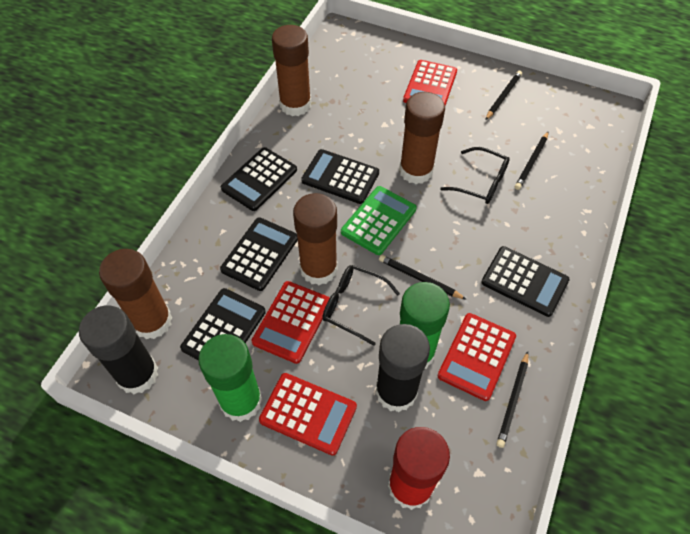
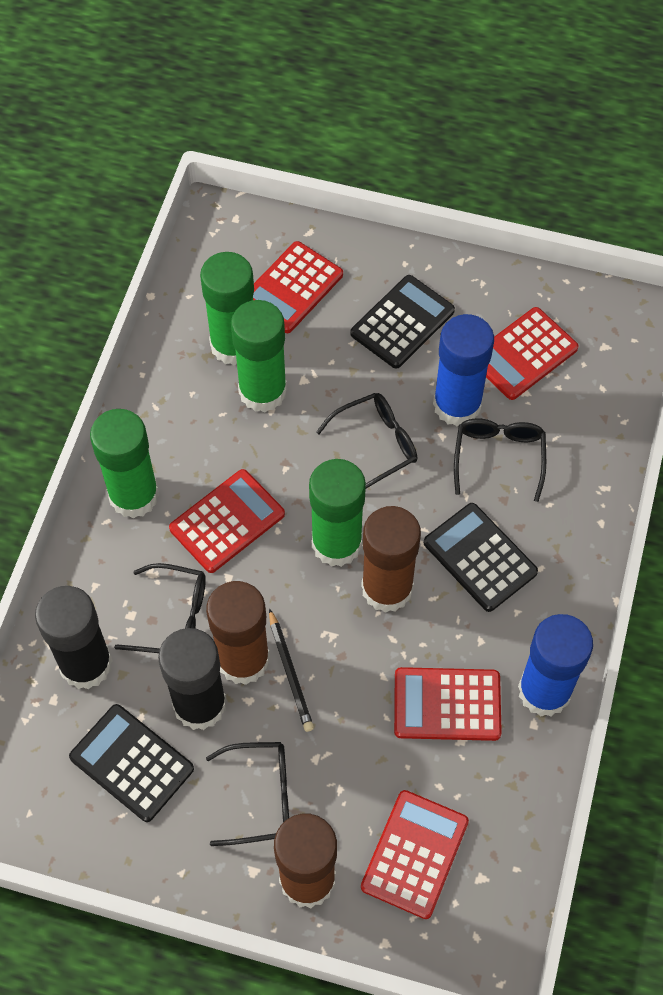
black calculator: 5 -> 3
black glasses: 2 -> 4
black pencil: 4 -> 1
blue glue stick: 0 -> 2
brown glue stick: 4 -> 3
green calculator: 1 -> 0
green glue stick: 2 -> 4
red calculator: 4 -> 5
red glue stick: 1 -> 0

